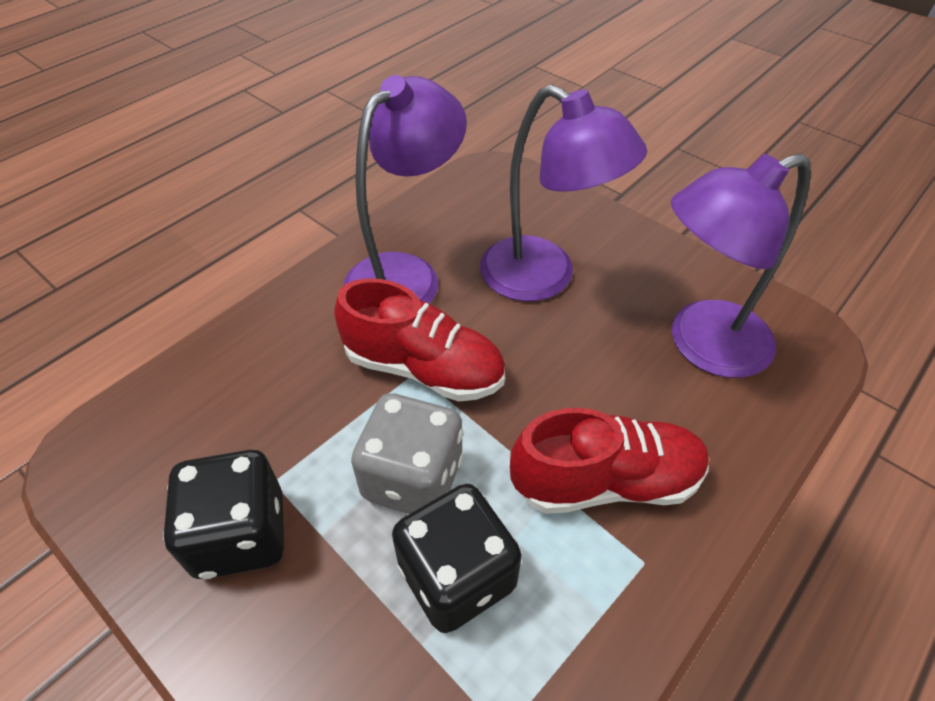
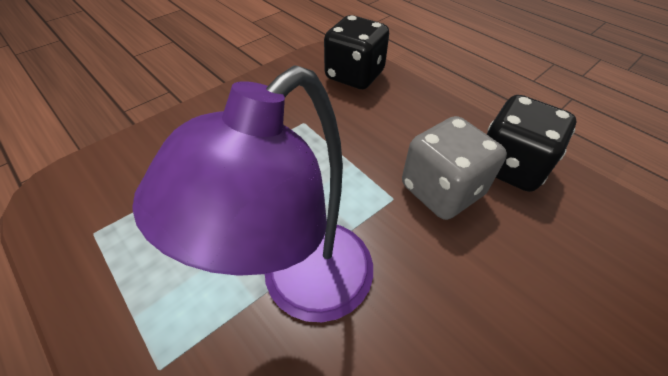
purple lamp: 3 -> 1
red shoe: 2 -> 0

